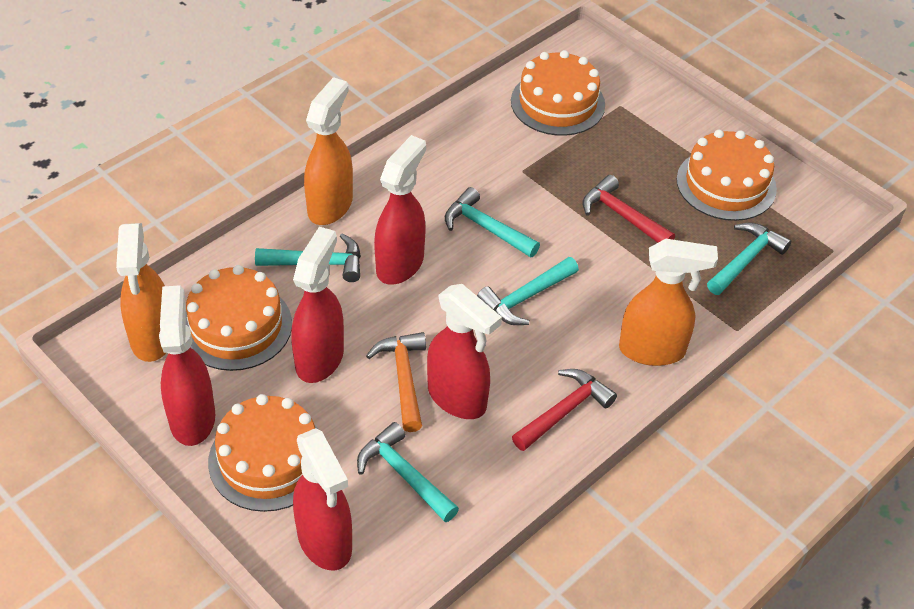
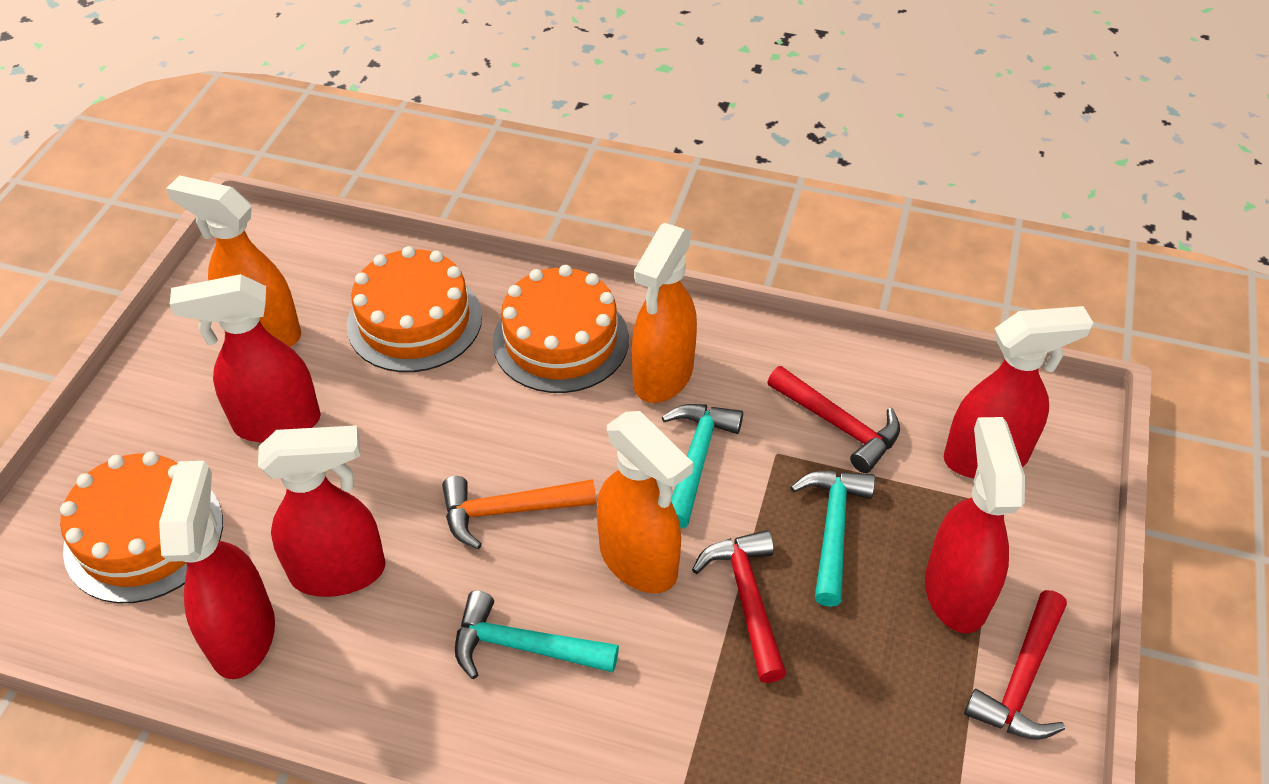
orange cake: 4 -> 3
red hammer: 2 -> 3
turquoise hammer: 5 -> 3

